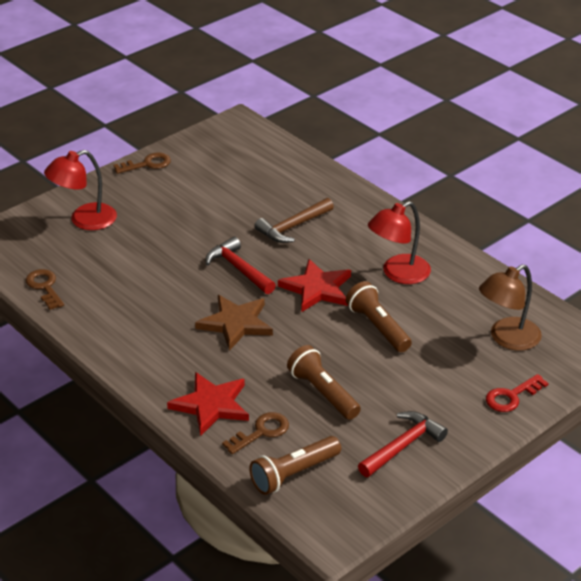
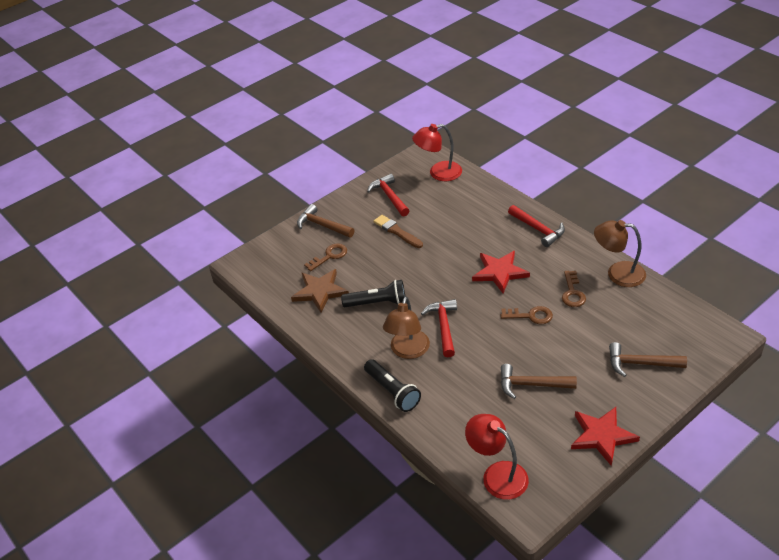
black flashlight: 0 -> 2
brown brush: 0 -> 1
brown flashlight: 3 -> 0
brown hammer: 1 -> 3
brown lamp: 1 -> 2
red hammer: 2 -> 3
red key: 1 -> 0

